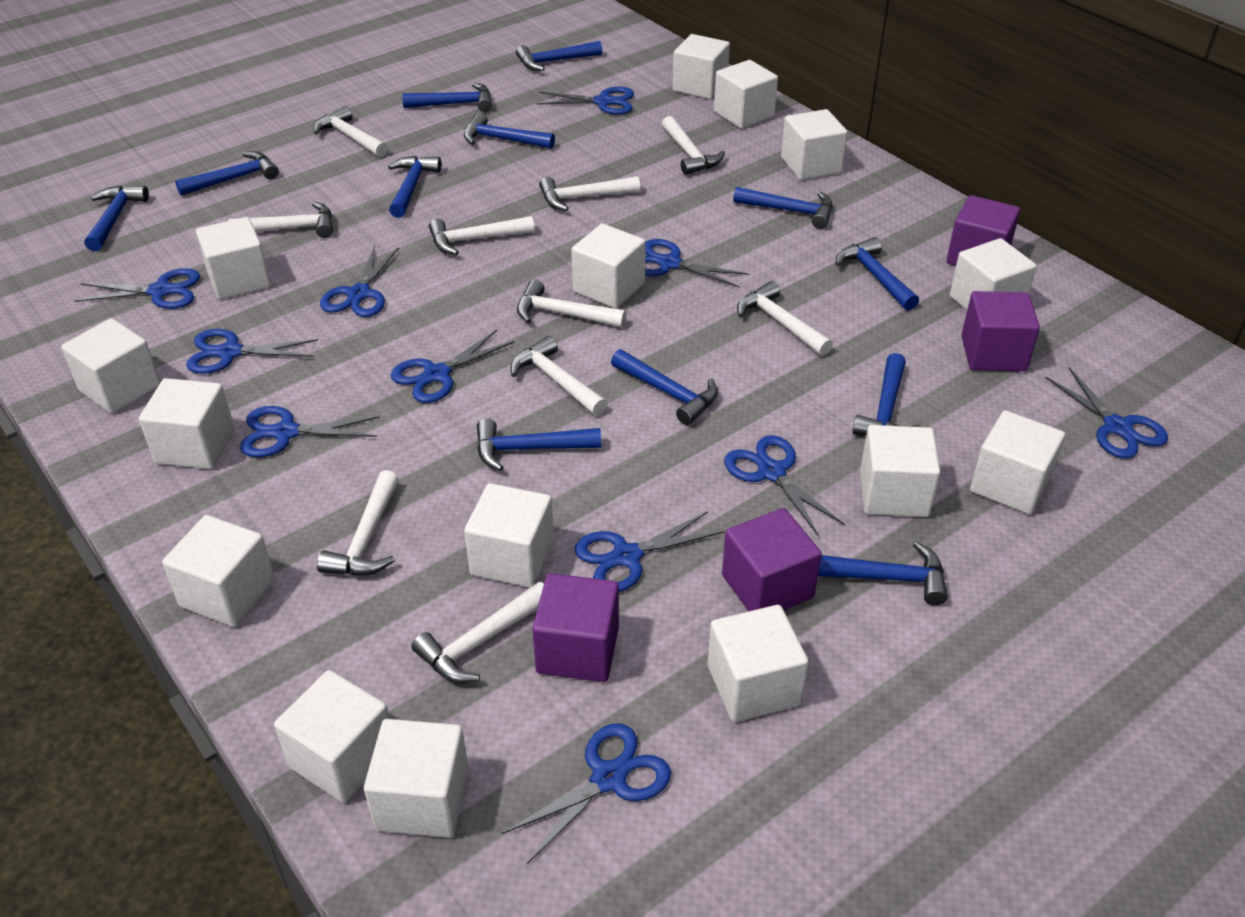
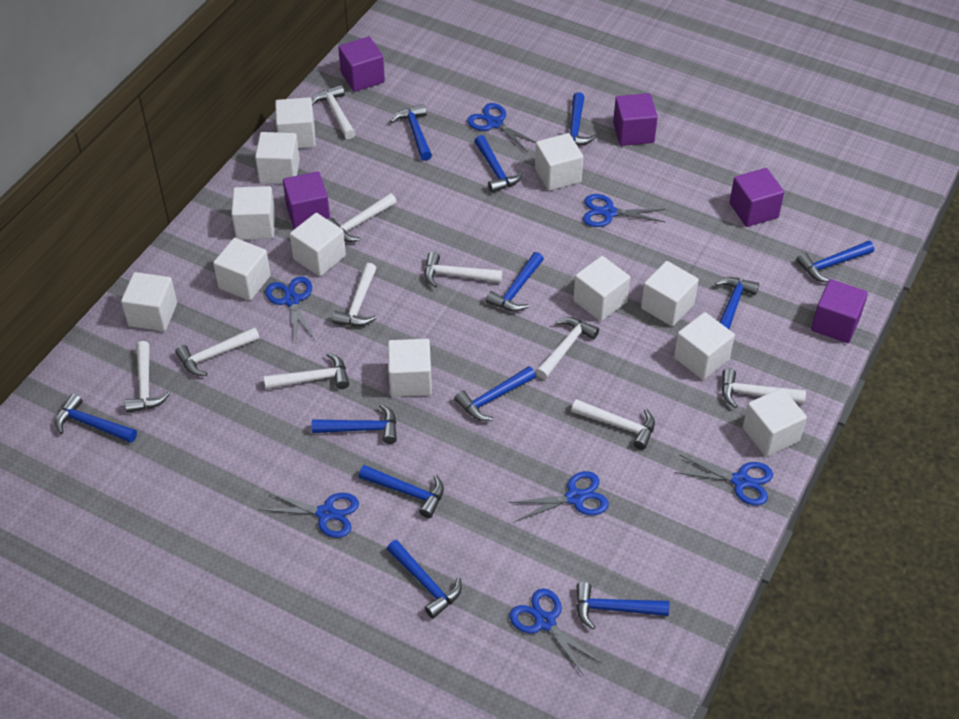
blue scissors: 11 -> 7
purple cube: 4 -> 5
white cube: 15 -> 12

